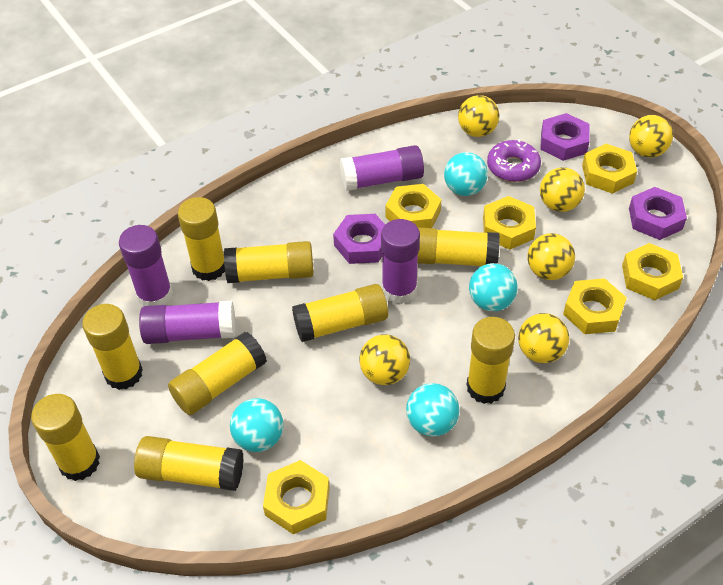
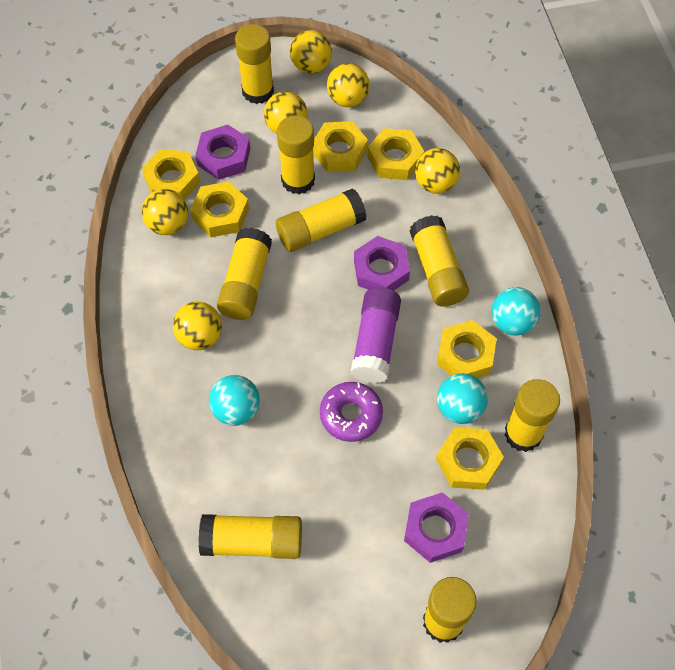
purple glue stick: 4 -> 1
turquoise ball: 4 -> 3
yellow glue stick: 9 -> 8

